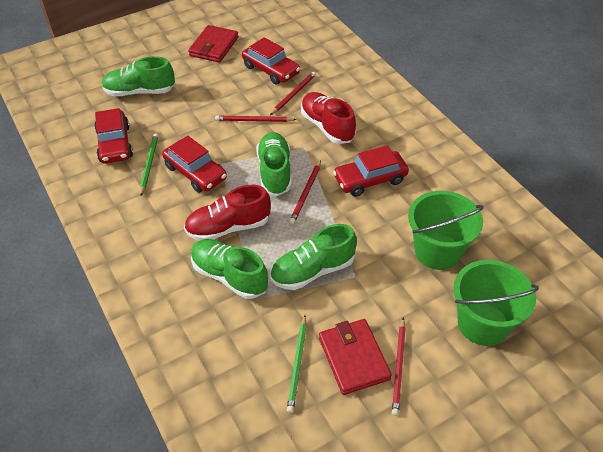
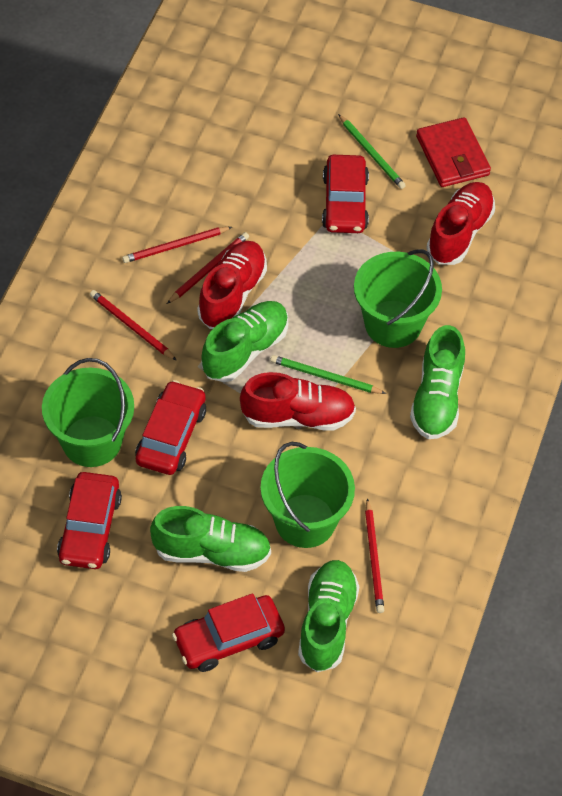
green bucket: 2 -> 3
red shoe: 2 -> 3
red wallet: 2 -> 1

